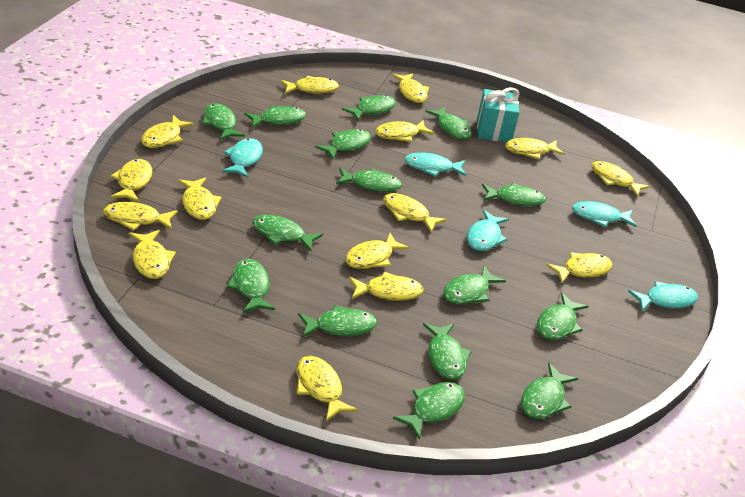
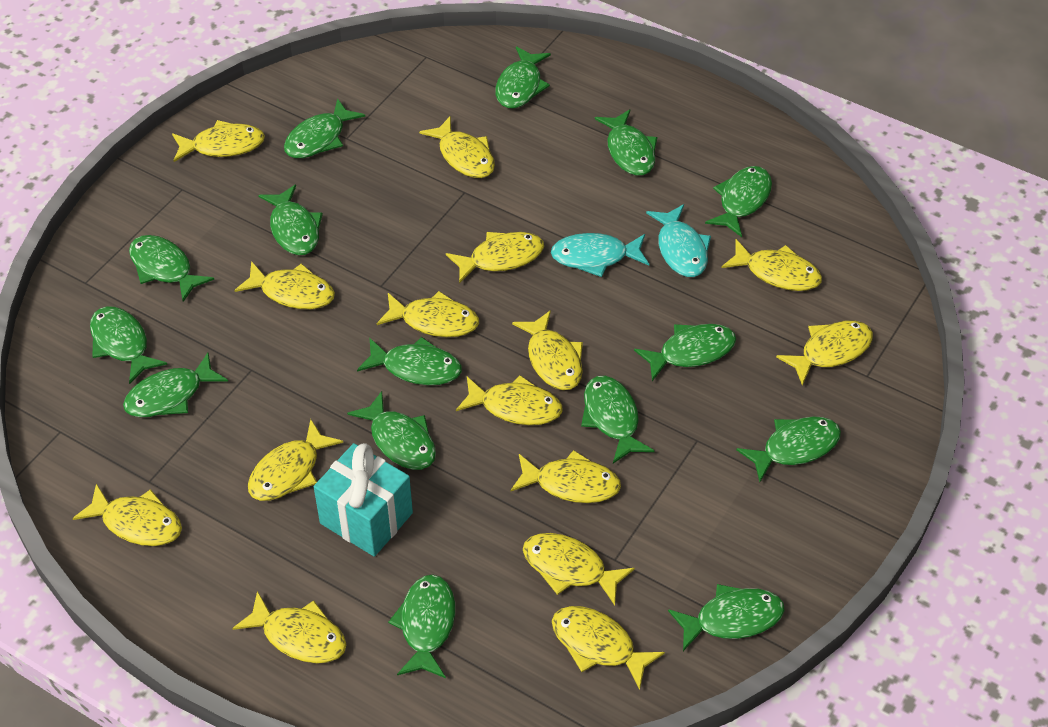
turquoise fish: 5 -> 2

